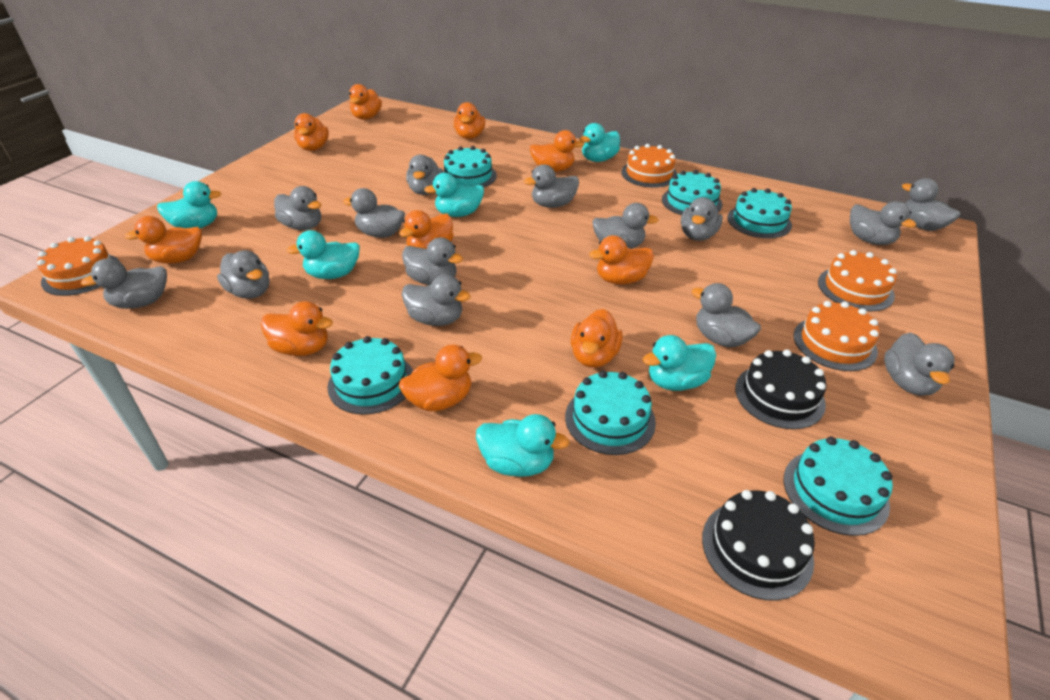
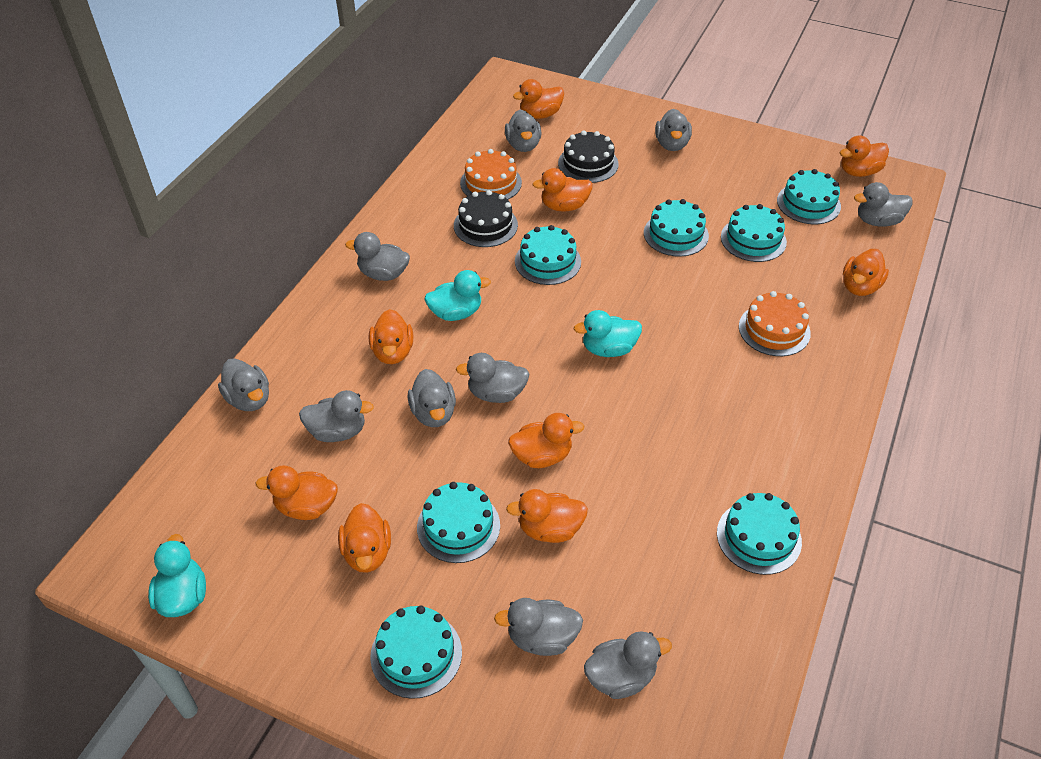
grey duck: 14 -> 10
orange cake: 4 -> 2
orange duck: 10 -> 9
turquoise cake: 6 -> 7
turquoise duck: 6 -> 3

